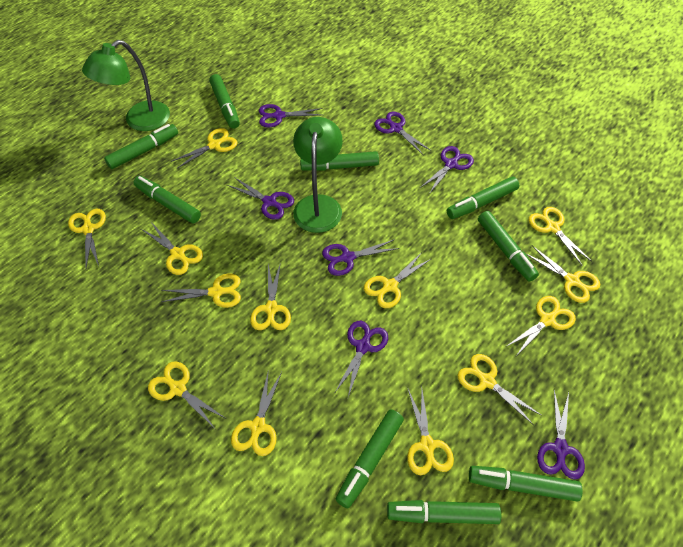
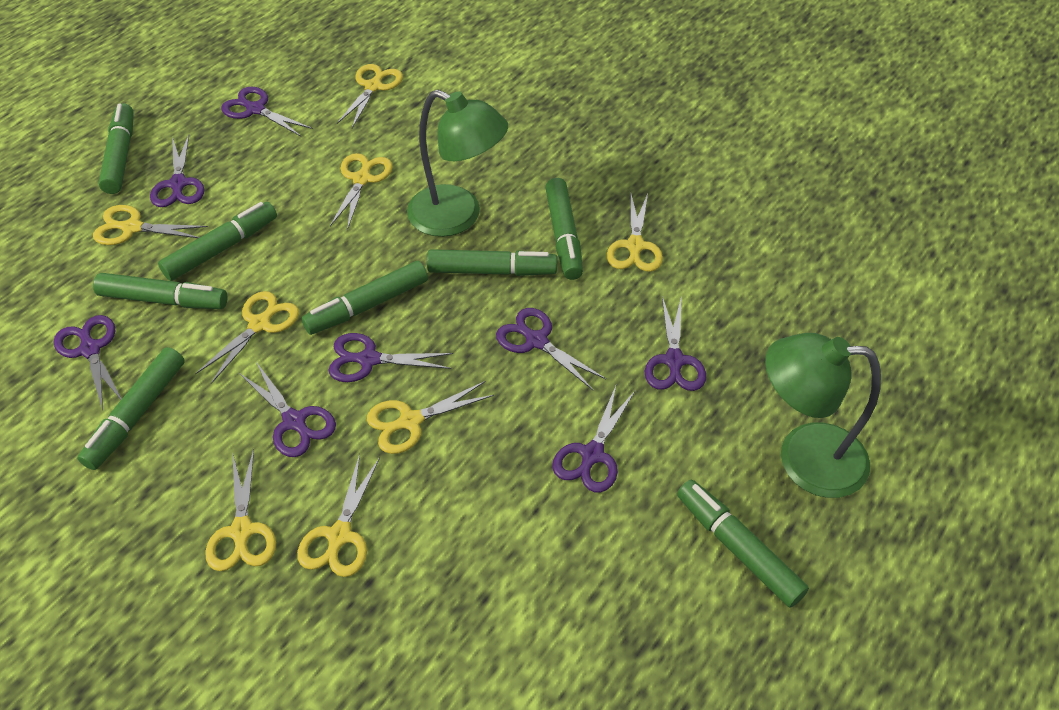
green marker: 9 -> 8
purple scissors: 7 -> 8
yellow scissors: 13 -> 8

